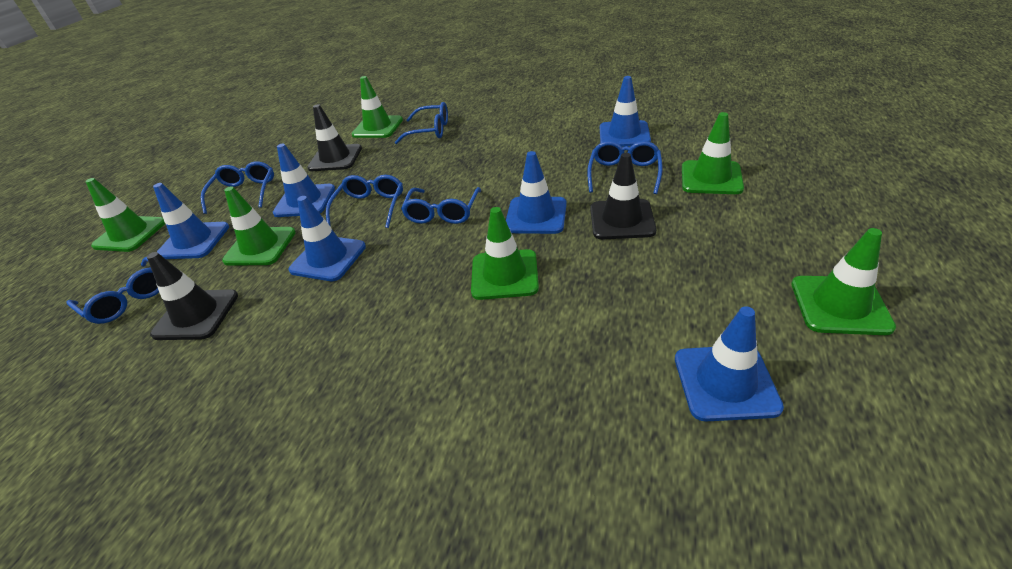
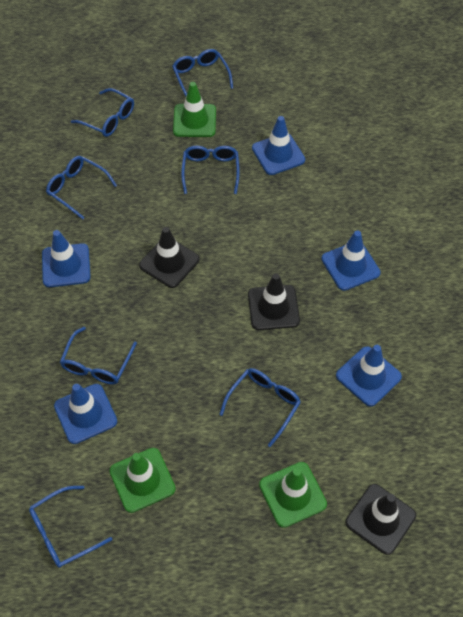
blue glasses: 6 -> 7
blue traffic cone: 6 -> 5
green traffic cone: 6 -> 3

